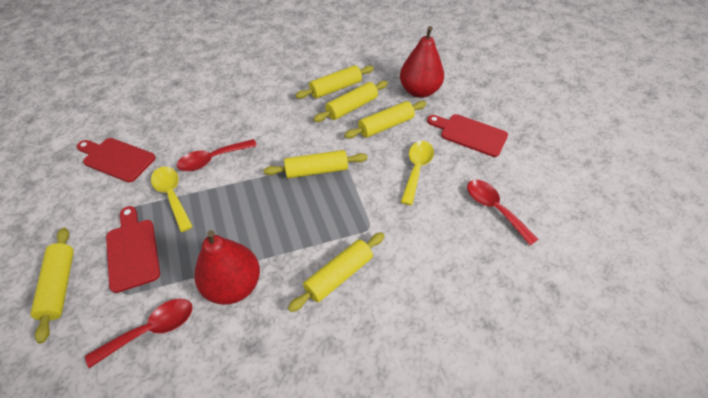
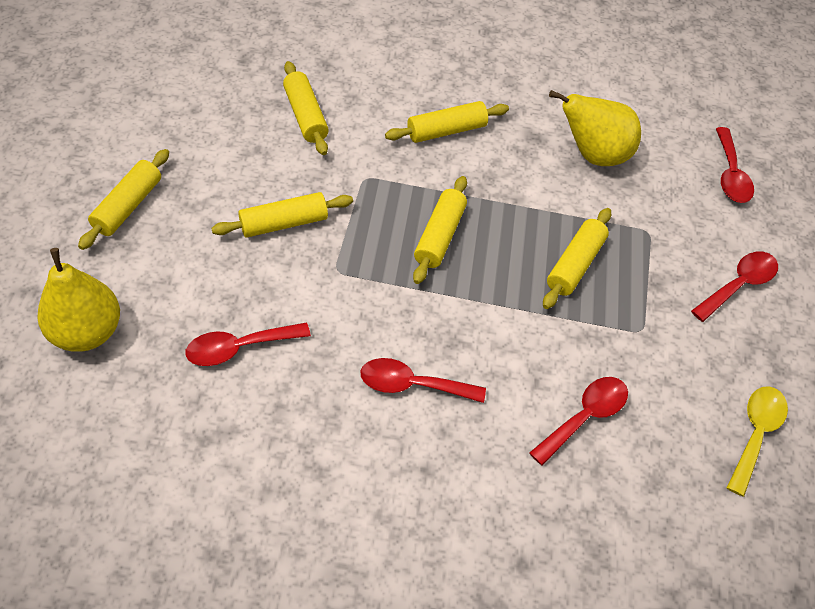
red cutting board: 3 -> 0
red pear: 2 -> 0
red spoon: 3 -> 5
yellow pear: 0 -> 2
yellow spoon: 2 -> 1

